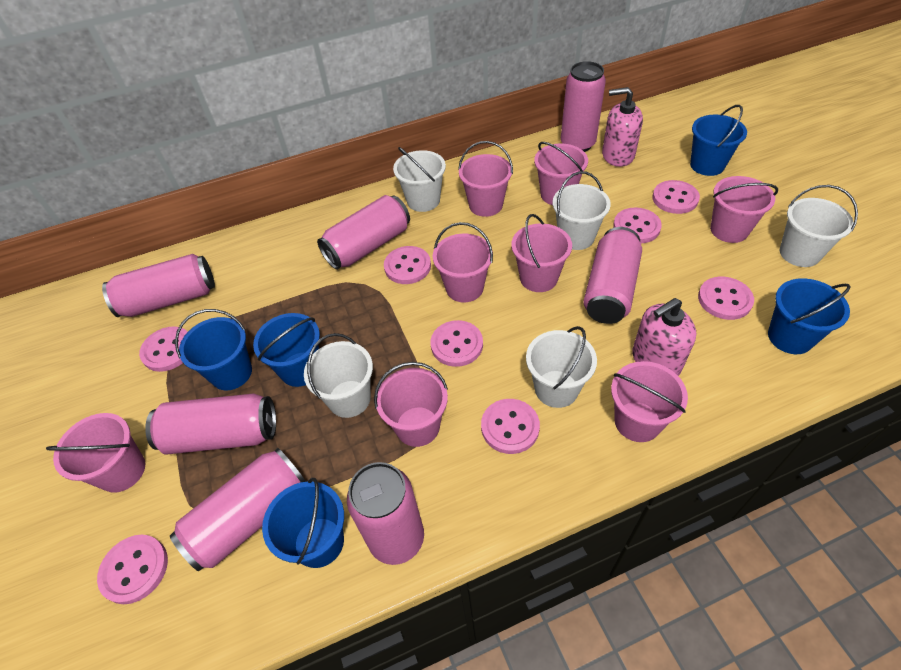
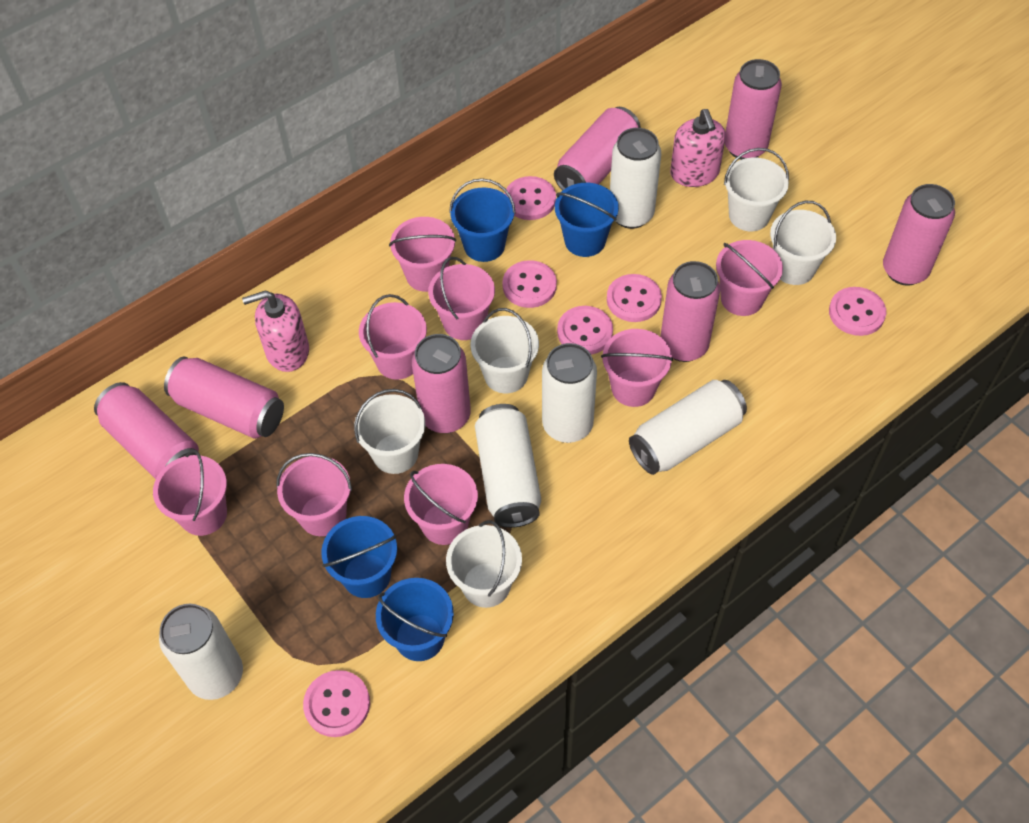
blue bucket: 5 -> 4
pink button: 8 -> 6
white can: 0 -> 5

